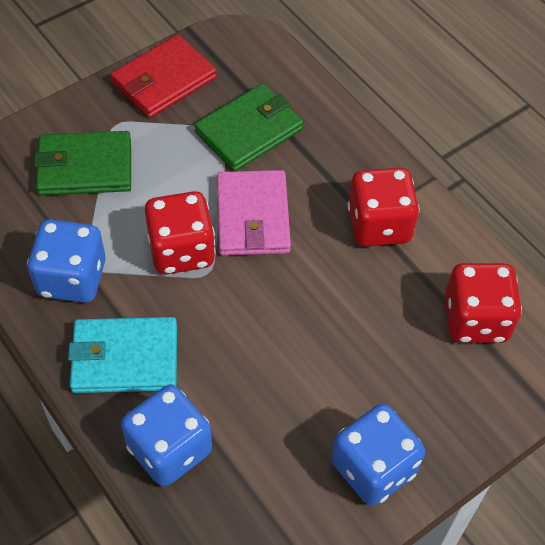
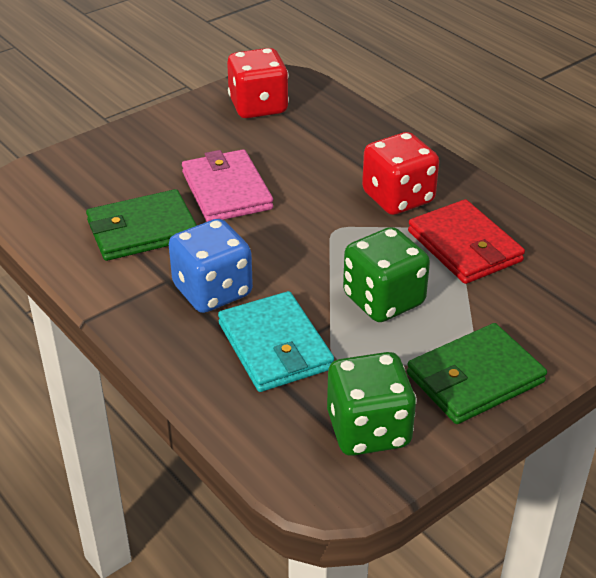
blue dice: 3 -> 1
green dice: 0 -> 2
red dice: 3 -> 2

